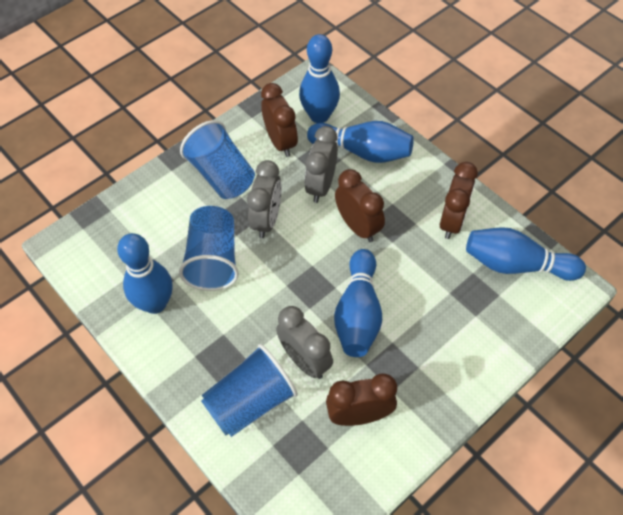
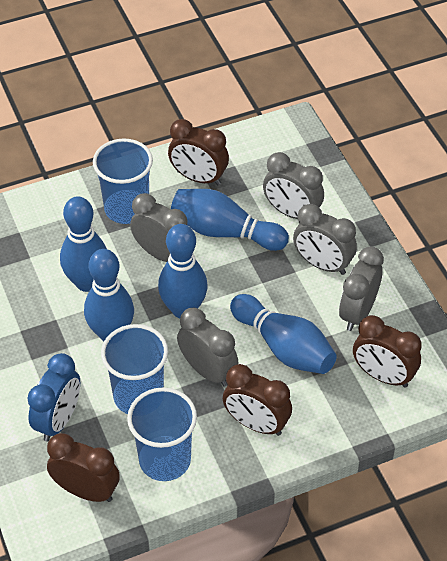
blue clock: 0 -> 1
grey clock: 3 -> 5

